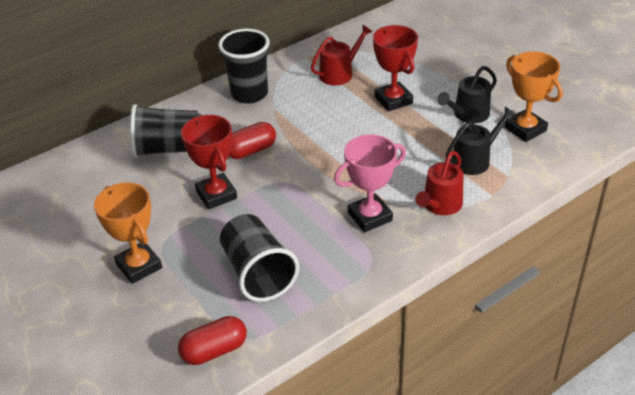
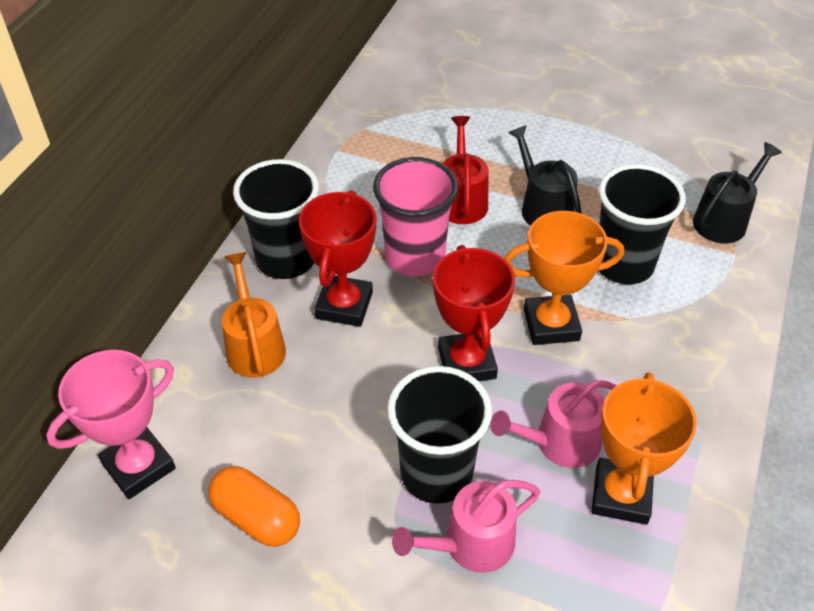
orange capsule: 0 -> 1
orange watering can: 0 -> 1
pink cup: 0 -> 1
pink watering can: 0 -> 2
red capsule: 2 -> 0
red watering can: 2 -> 1

